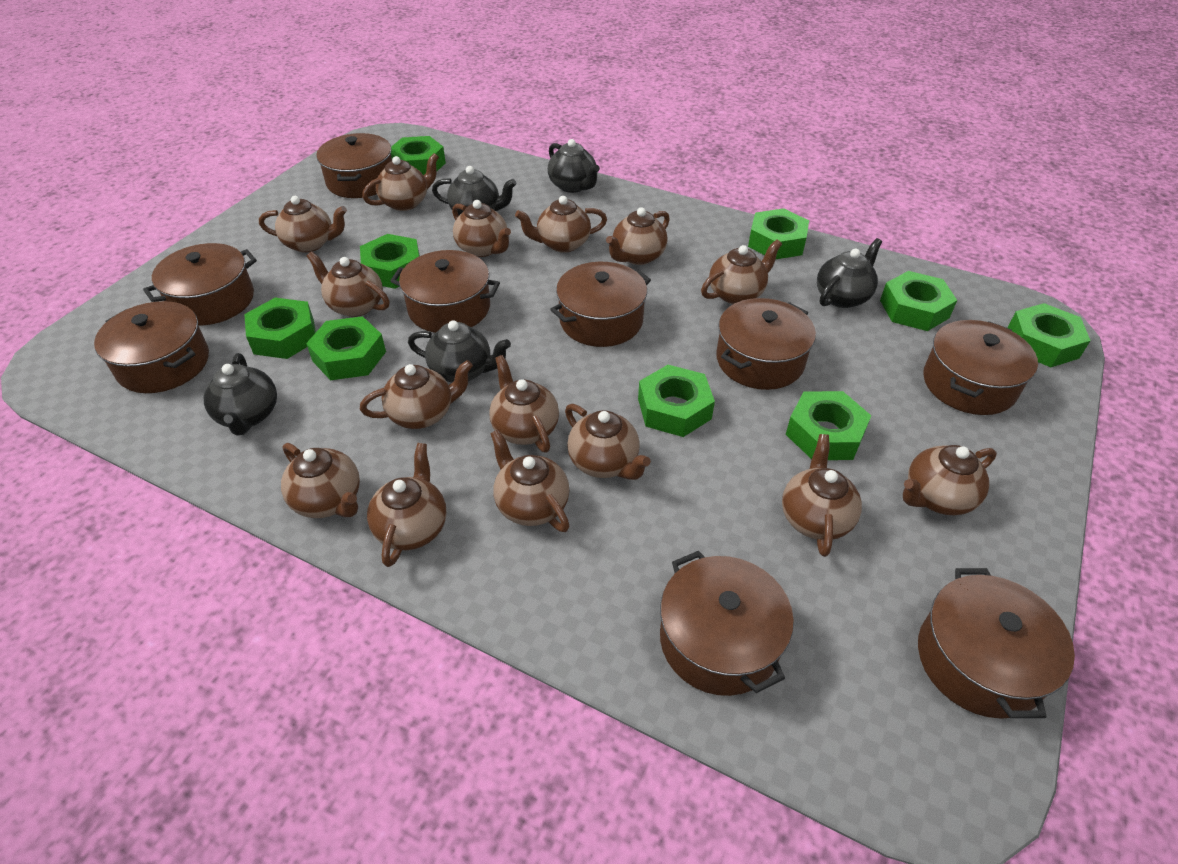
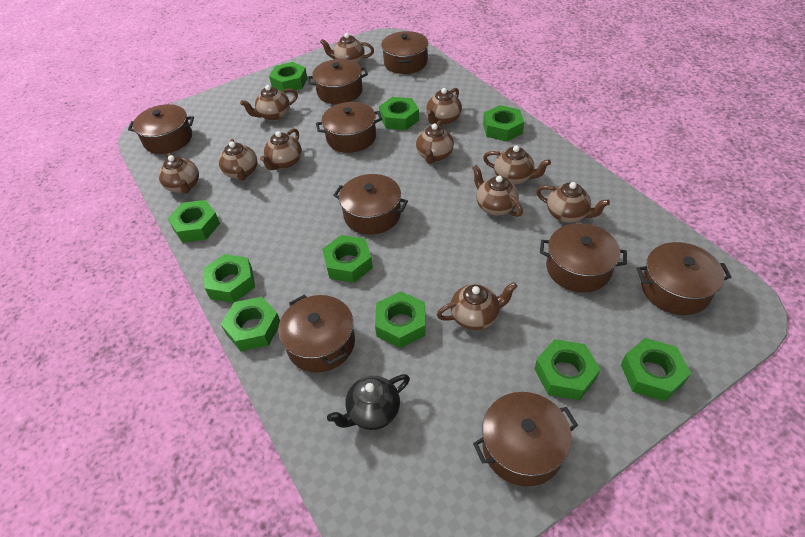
black teapot: 5 -> 1
brown teapot: 15 -> 11
green nut: 9 -> 10

